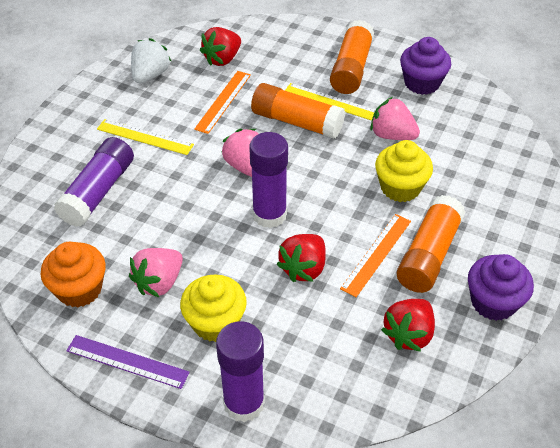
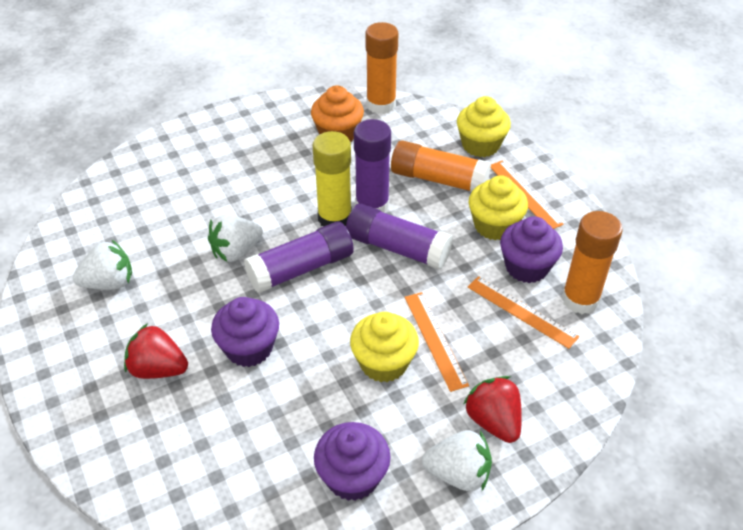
orange ruler: 2 -> 3
pink strawberry: 3 -> 0
purple cupcake: 2 -> 3
purple ruler: 1 -> 0
red strawberry: 3 -> 2
white strawberry: 1 -> 3
yellow cupcake: 2 -> 3
yellow glue stick: 0 -> 1
yellow ruler: 2 -> 0

